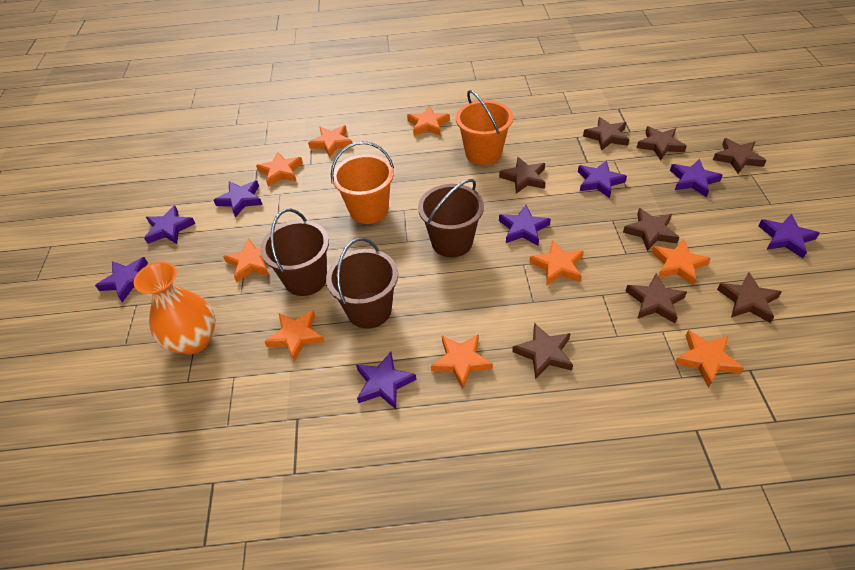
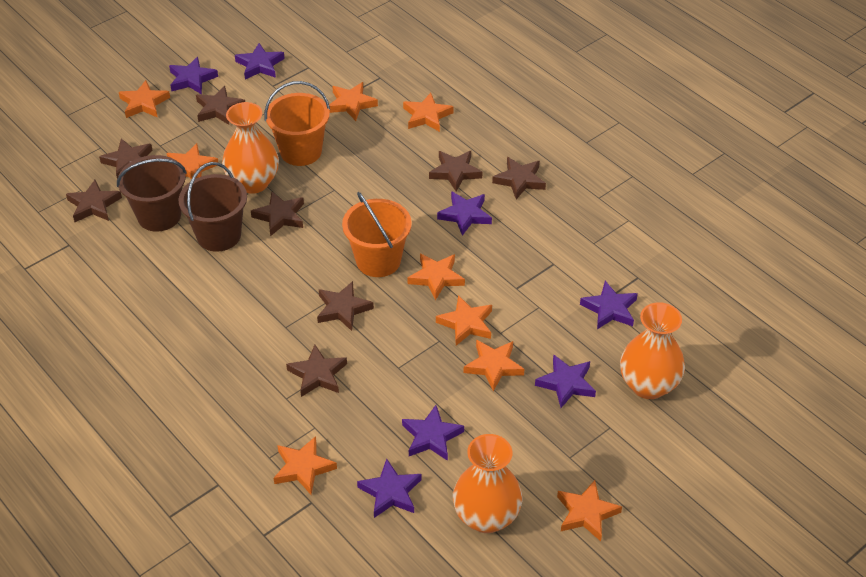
brown bucket: 3 -> 2
orange vase: 1 -> 3
purple star: 8 -> 7

